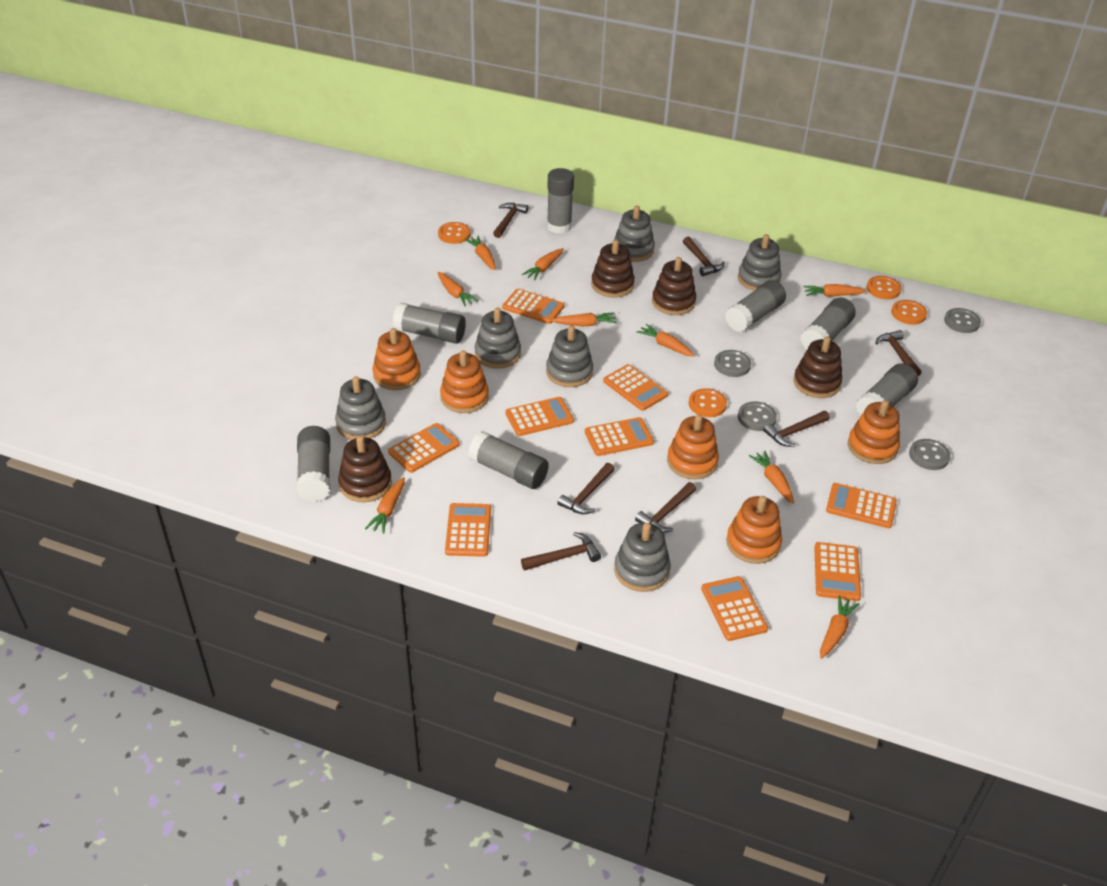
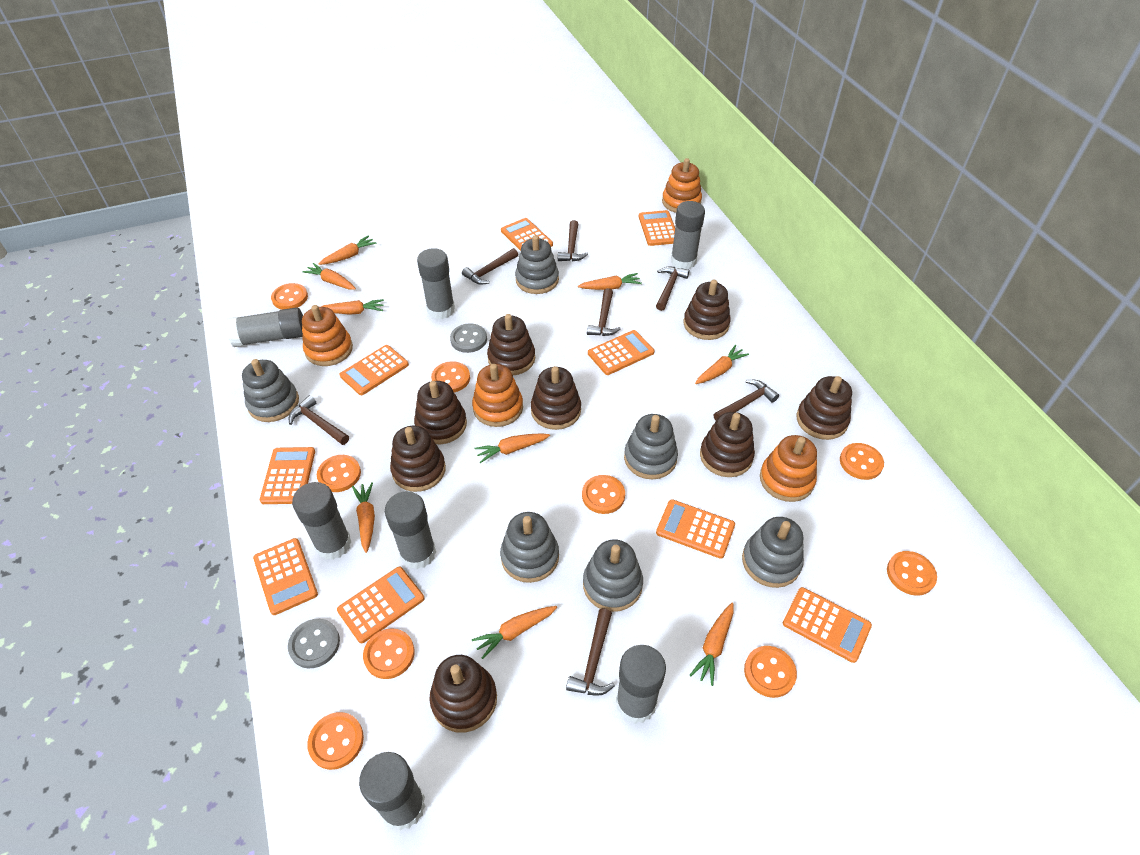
brown stacking toy: 4 -> 8
grey button: 4 -> 2
orange button: 4 -> 9
orange stacking toy: 5 -> 4

